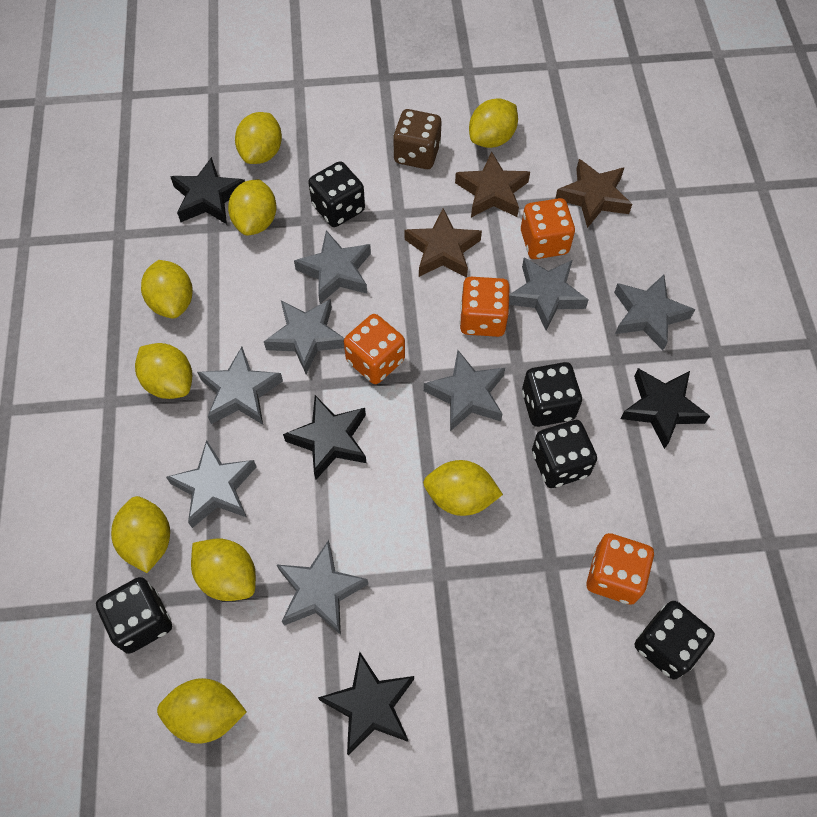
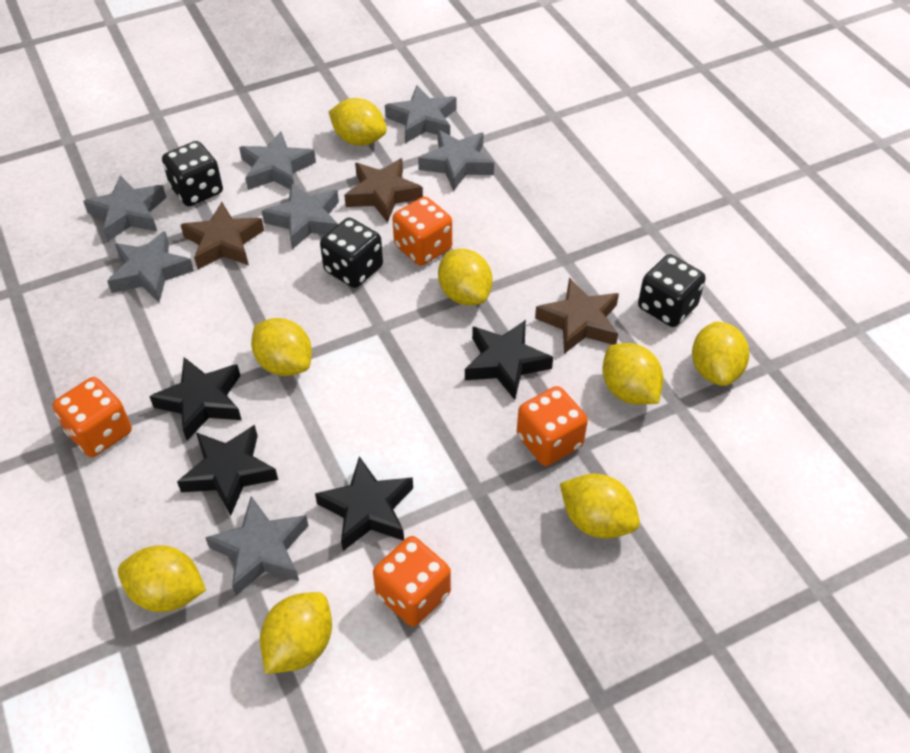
black dice: 5 -> 3
brown dice: 1 -> 0
grey star: 8 -> 7
yellow lemon: 9 -> 8

